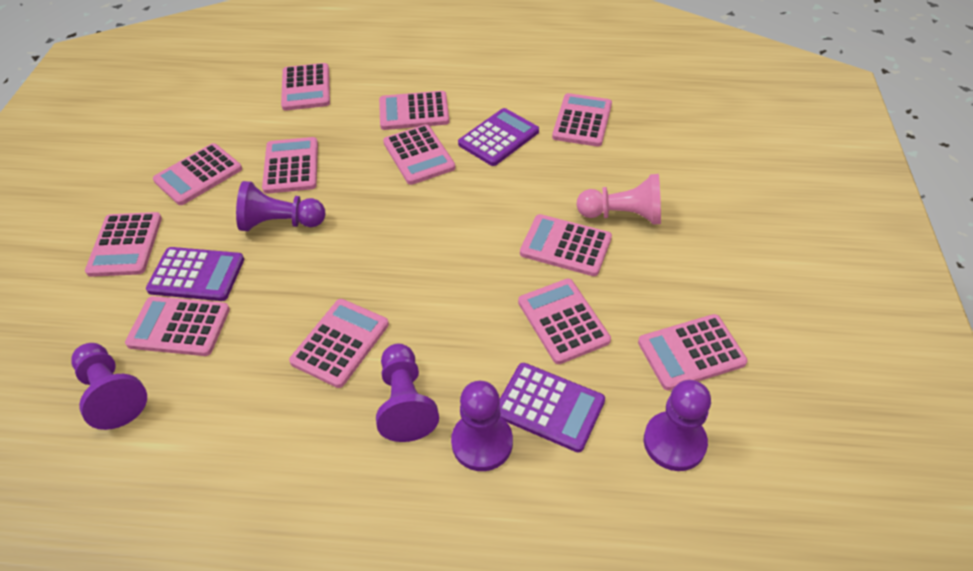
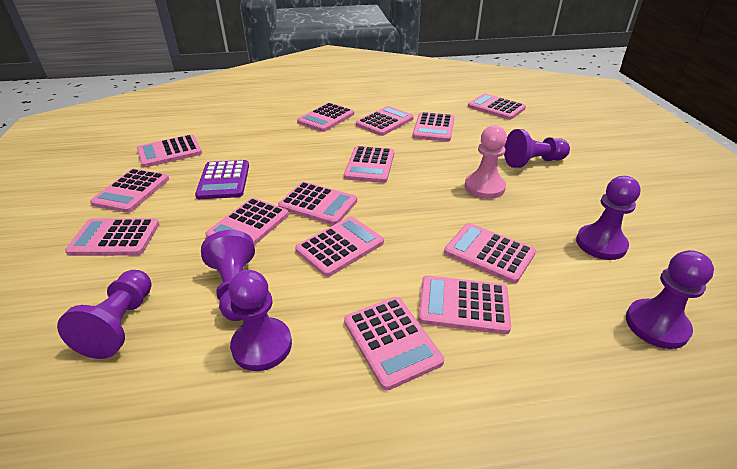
pink calculator: 12 -> 14
purple calculator: 3 -> 1
purple pawn: 5 -> 6

